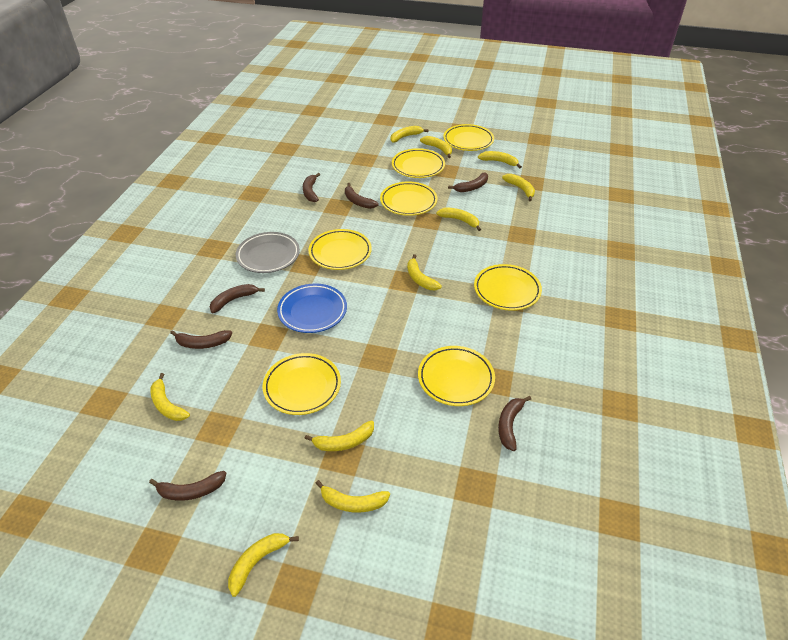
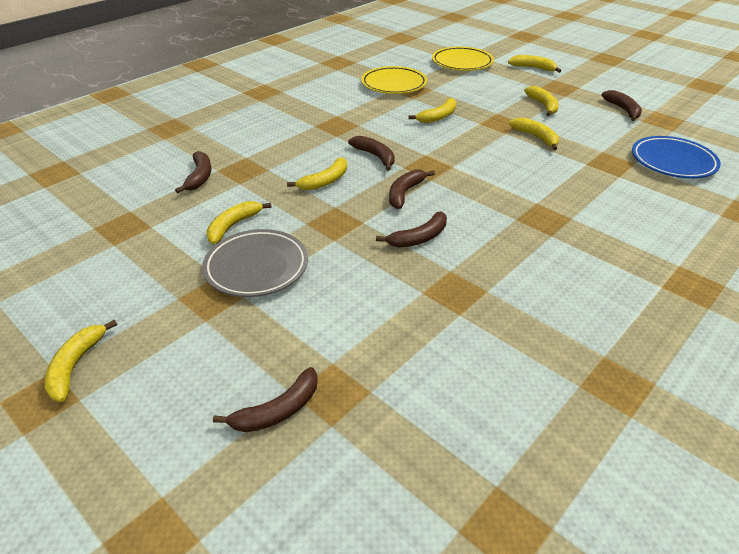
brown banana: 7 -> 6
yellow banana: 10 -> 7
yellow plate: 7 -> 2

